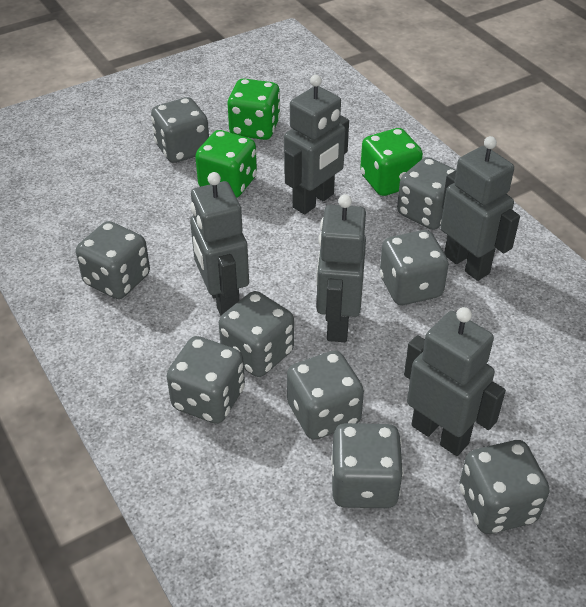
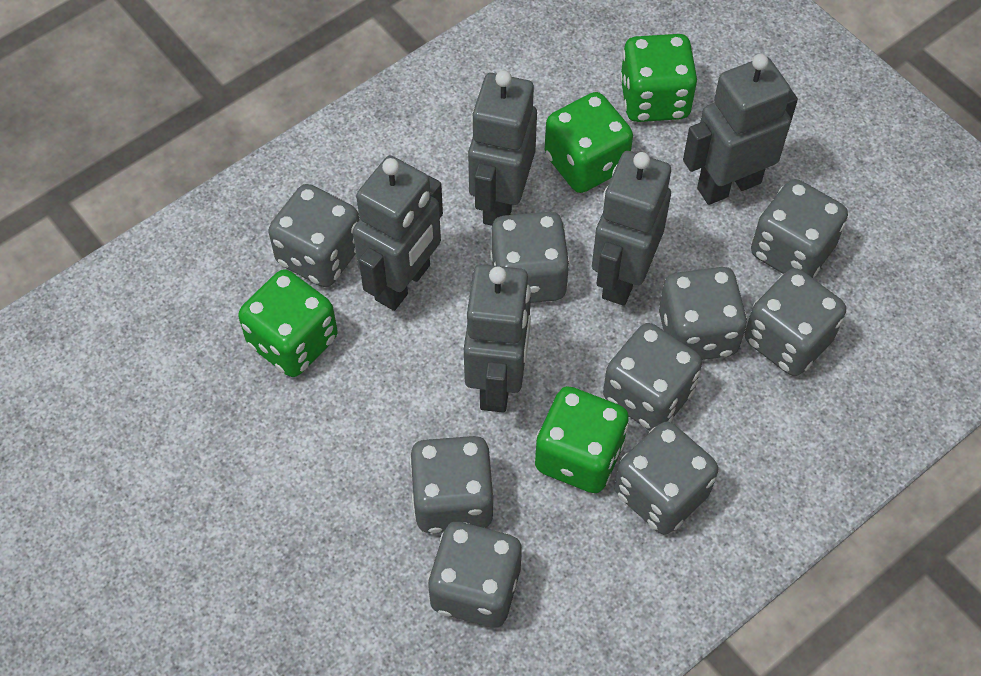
green dice: 3 -> 4

